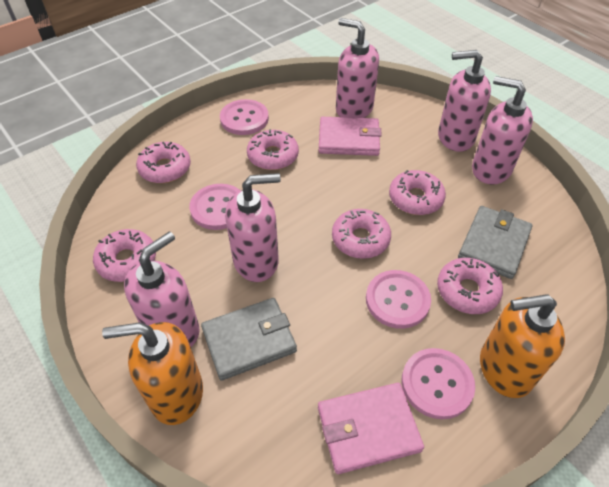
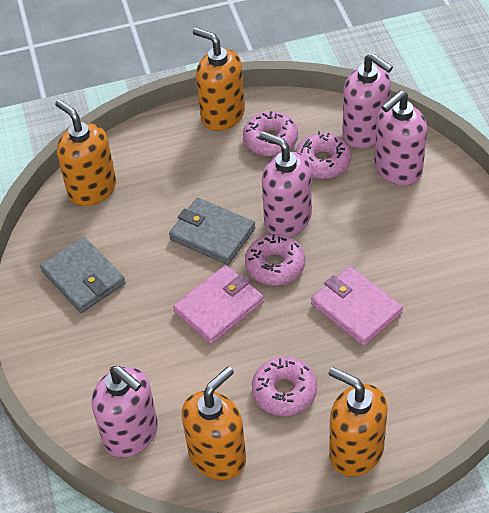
orange soap dispenser: 2 -> 4
pink button: 4 -> 0
pink donut: 6 -> 4
pink soap dispenser: 5 -> 4

